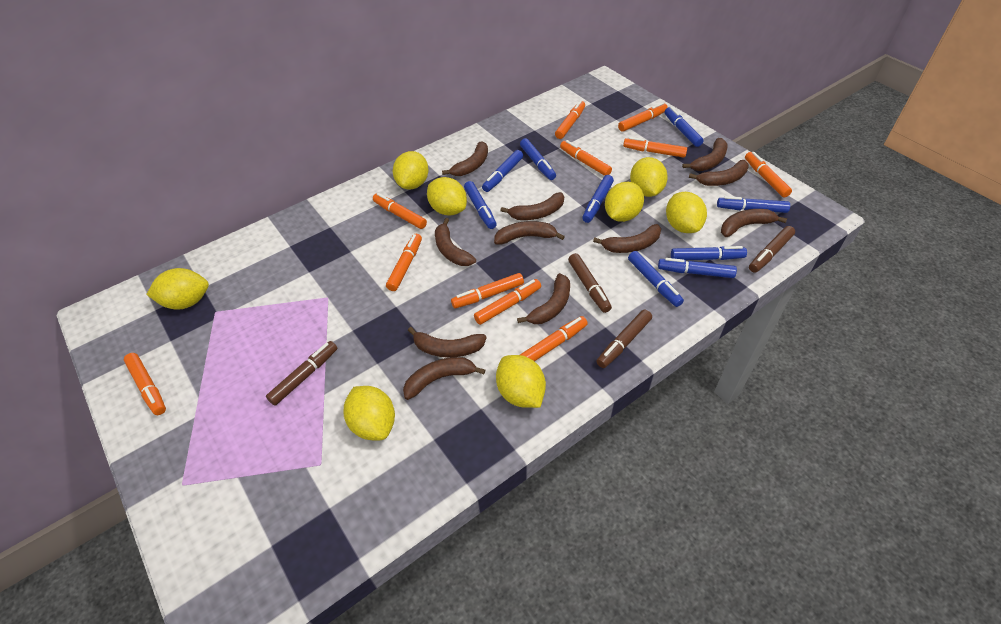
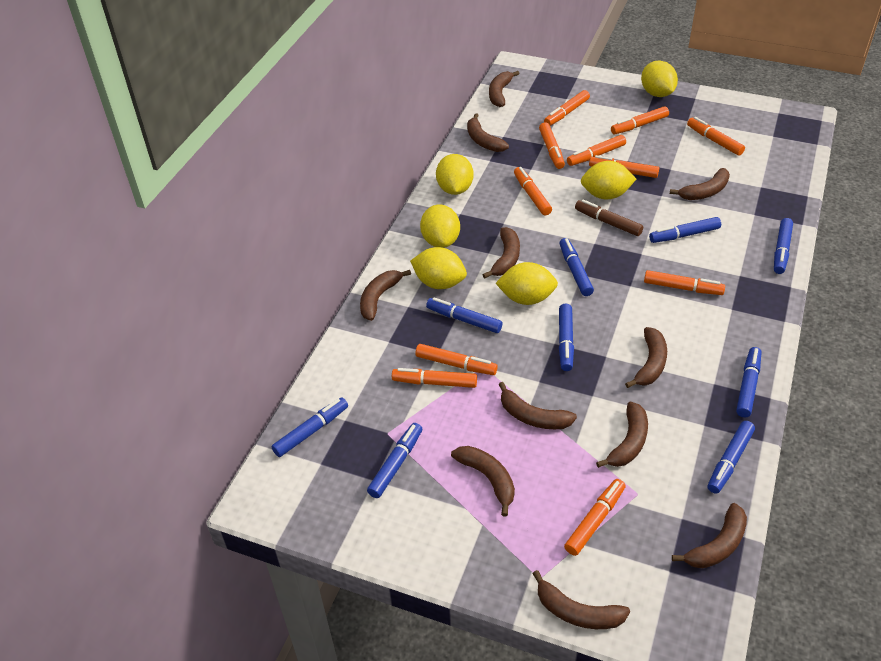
brown marker: 4 -> 1
yellow lemon: 8 -> 6

